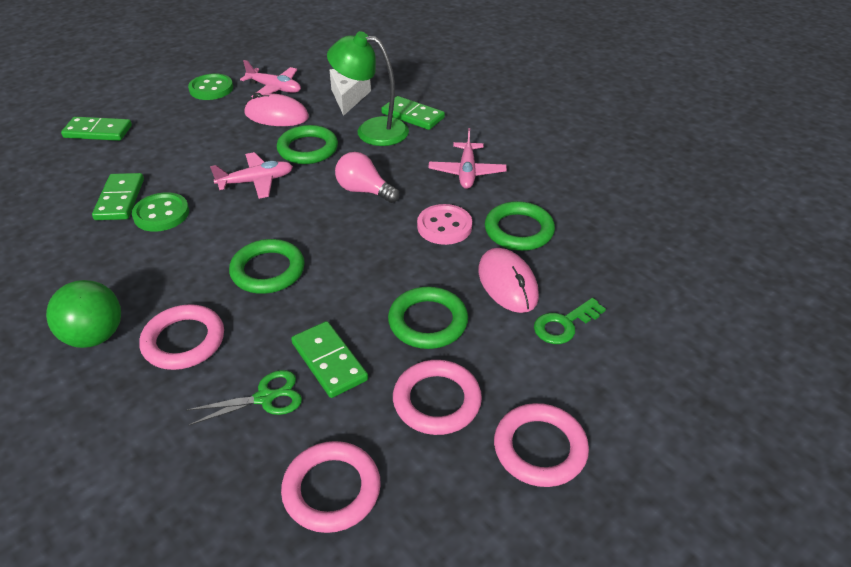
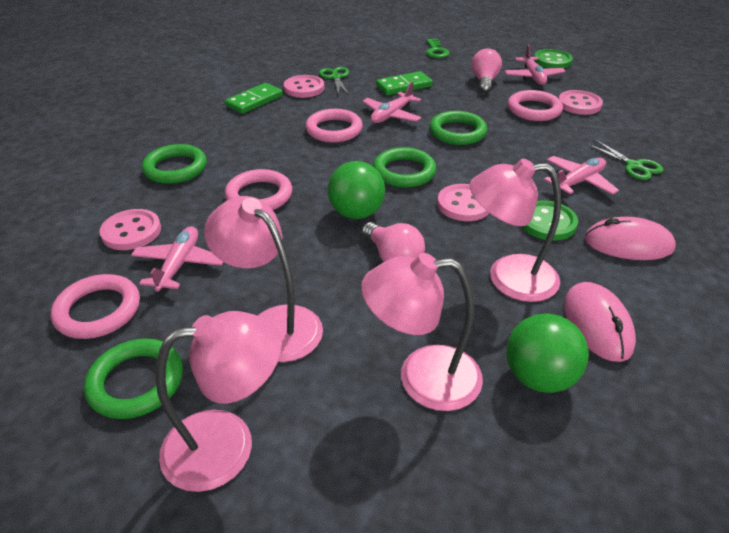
green ball: 1 -> 2
green domino: 4 -> 2
green lamp: 1 -> 0
green scissors: 1 -> 2
pink button: 1 -> 4
pink lamp: 0 -> 4
pink light bulb: 1 -> 2
pink plane: 3 -> 4
white cheese: 1 -> 0

